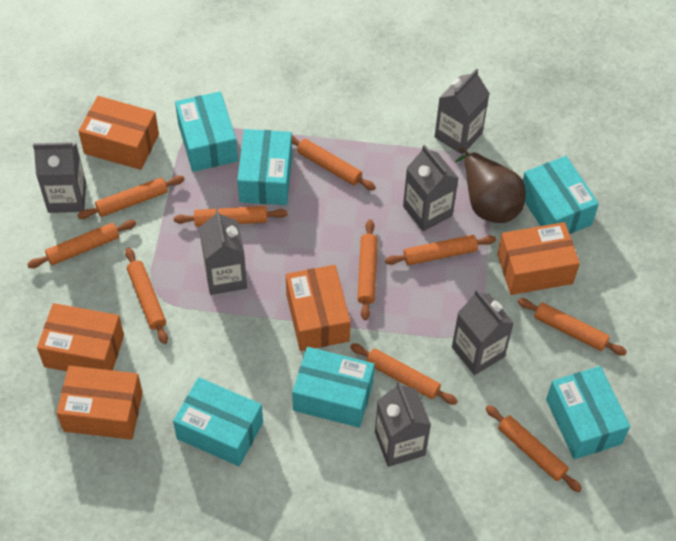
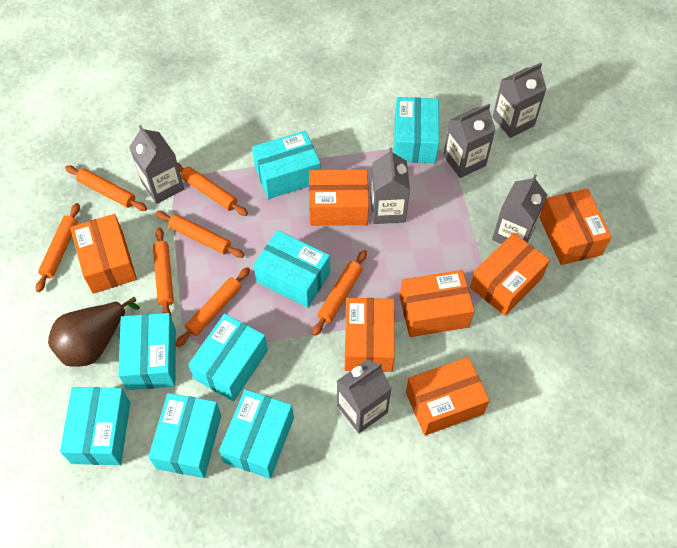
orange box: 5 -> 7
orange rolling pin: 10 -> 7
turquoise box: 6 -> 8

